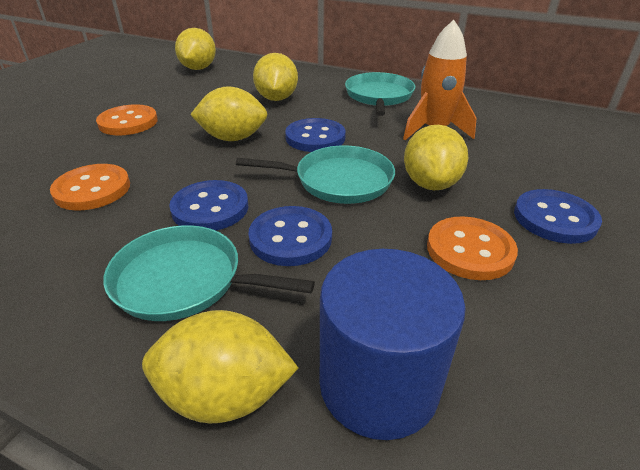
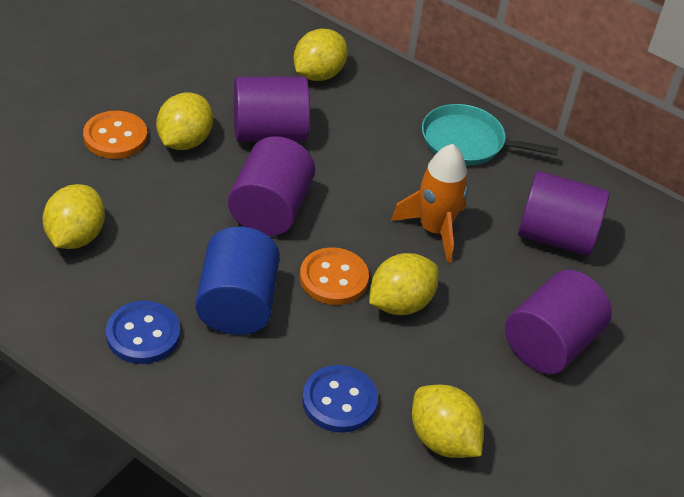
blue button: 4 -> 2
orange button: 3 -> 2
purple cylinder: 0 -> 4
turquoise pan: 3 -> 1

